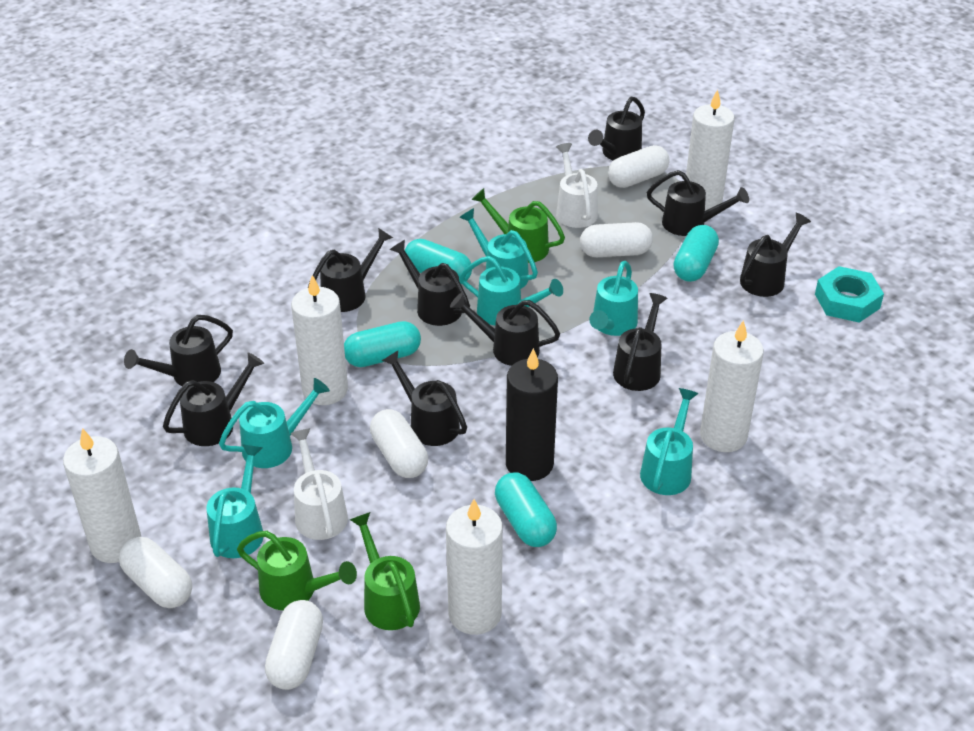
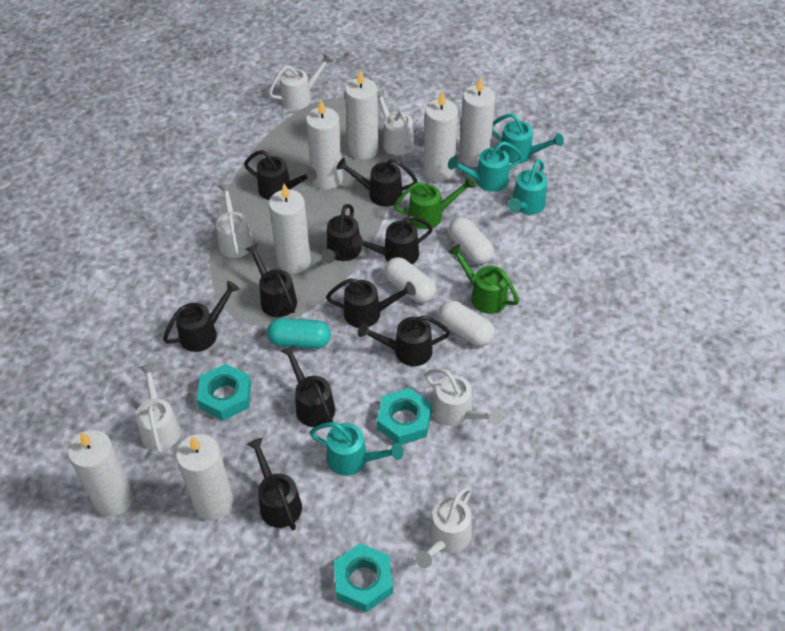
black candle: 1 -> 0
green watering can: 3 -> 2
turquoise capsule: 4 -> 1
turquoise nut: 1 -> 3
turquoise watering can: 6 -> 4
white candle: 5 -> 7
white capsule: 5 -> 3
white watering can: 2 -> 6

